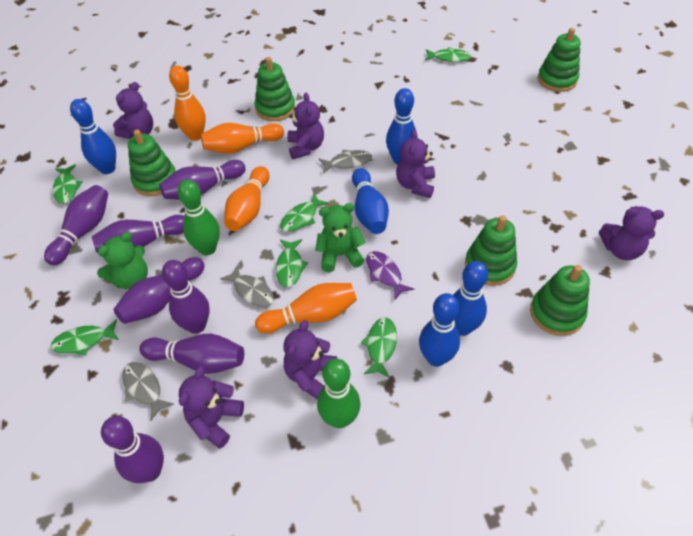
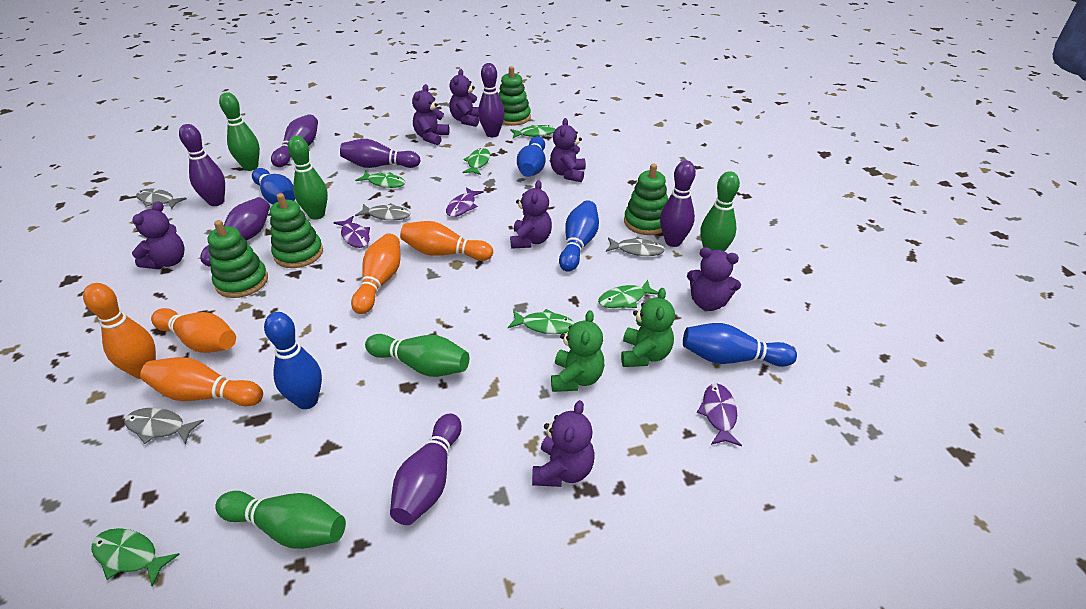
green bowling pin: 2 -> 5
green stacking toy: 5 -> 4
grey fish: 3 -> 4
orange bowling pin: 4 -> 5
purple fish: 1 -> 3
purple teddy bear: 6 -> 7

